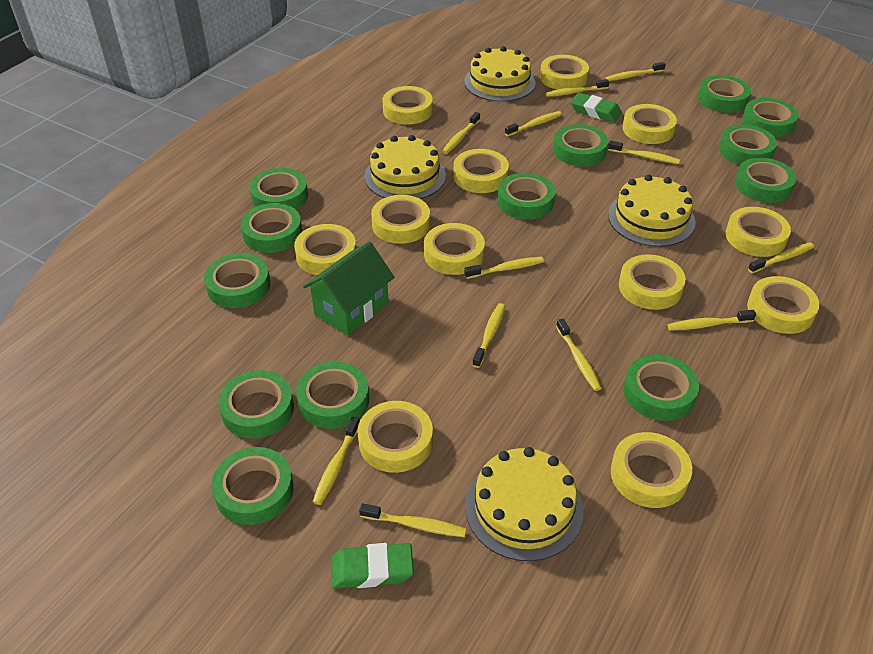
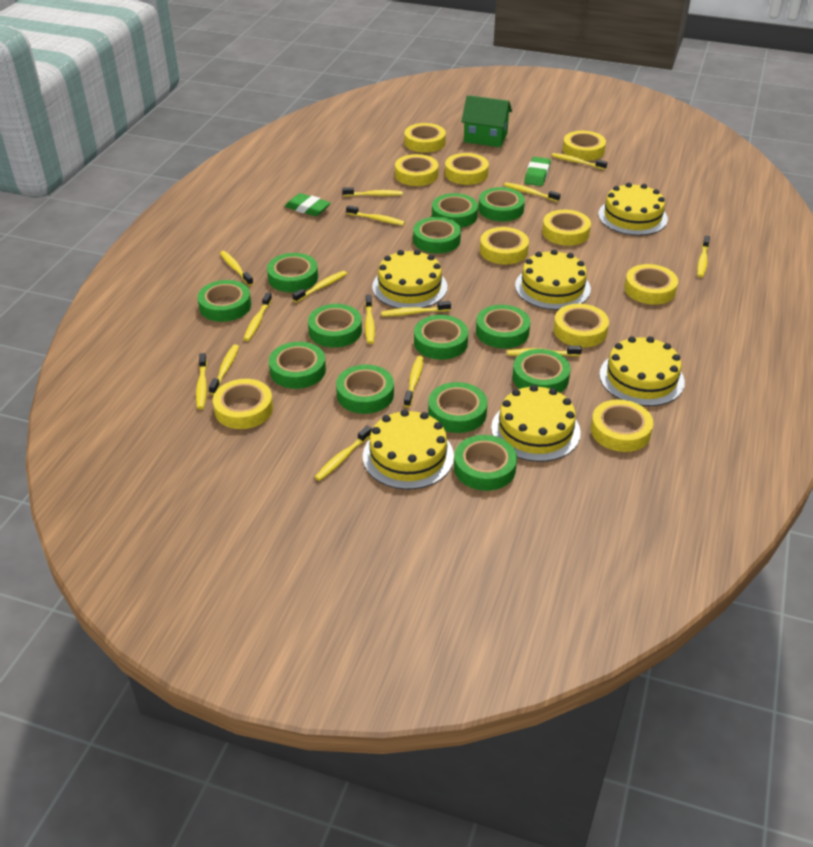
yellow cake: 4 -> 6
yellow tape: 12 -> 10
yellow toothbrush: 12 -> 15

